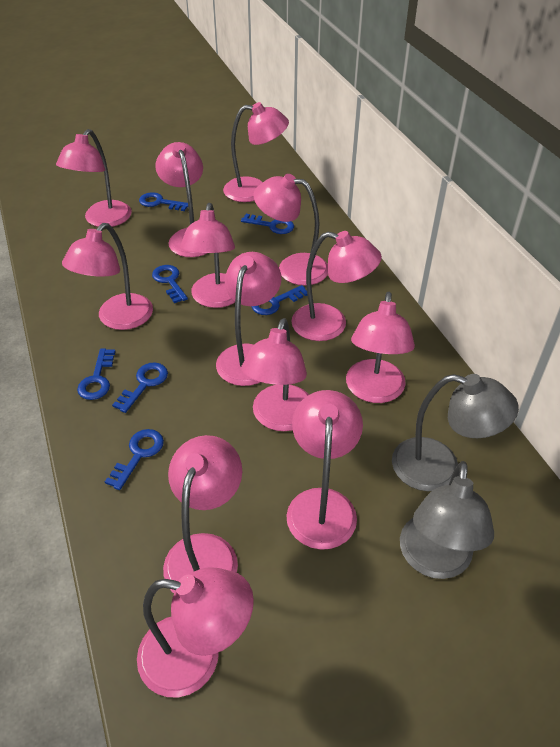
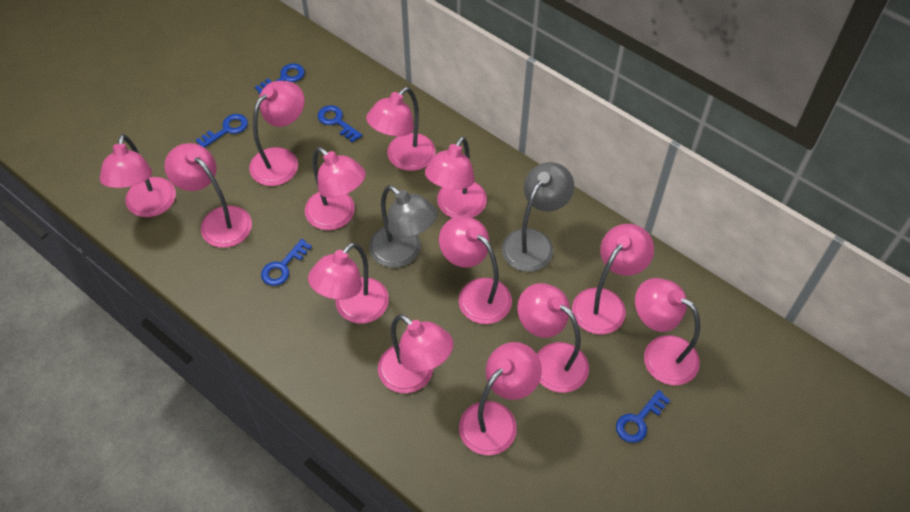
blue key: 7 -> 5

